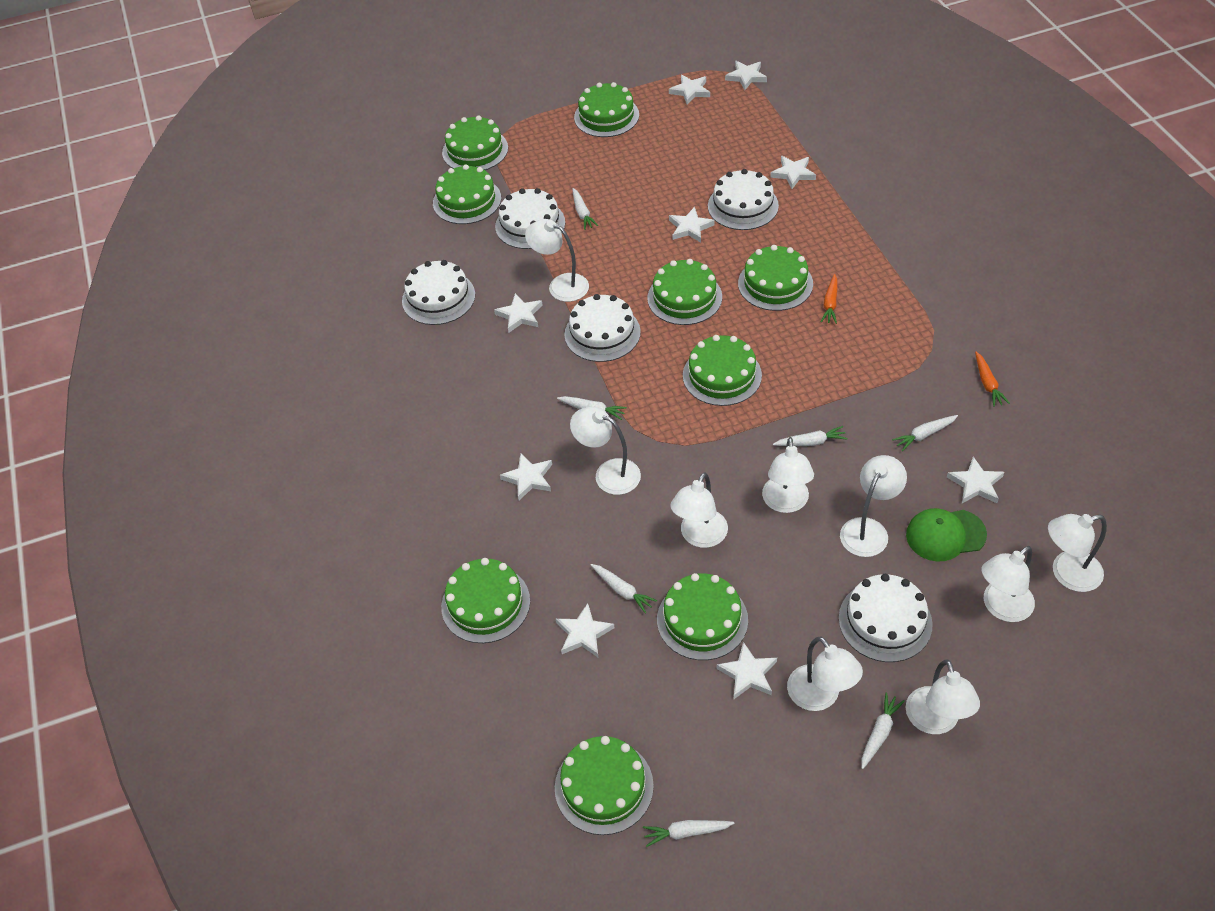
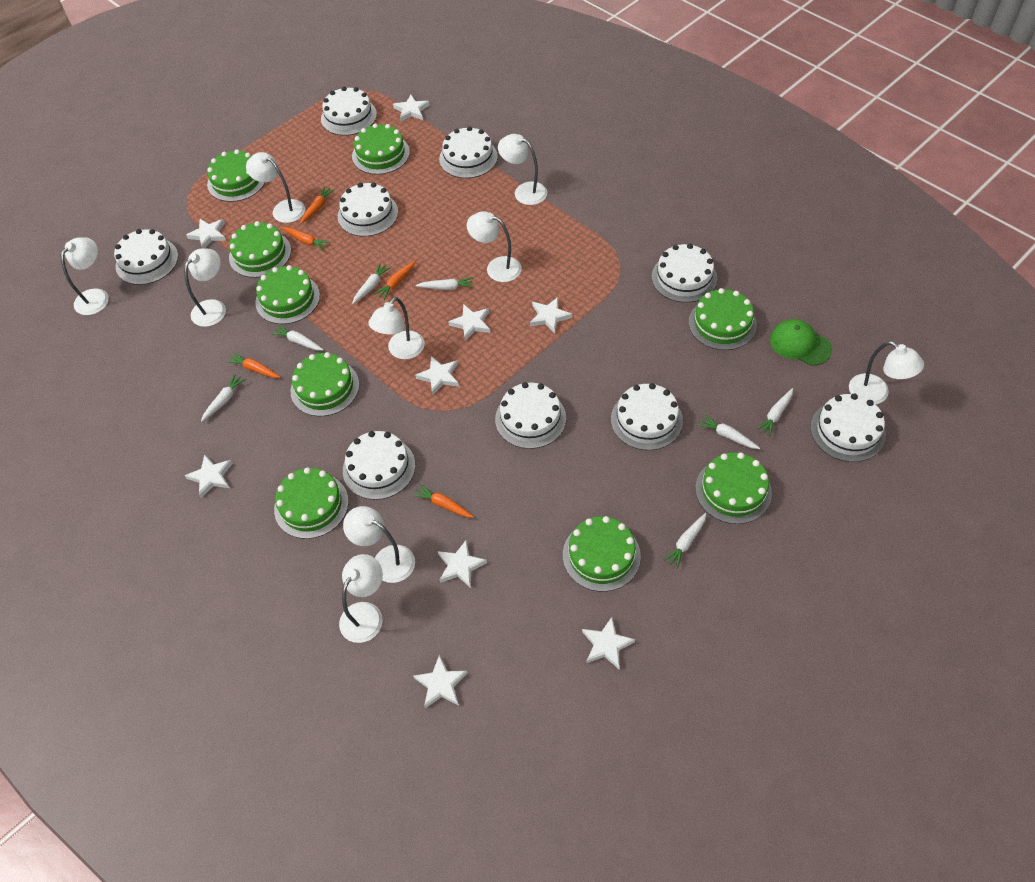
orange carrot: 2 -> 5
white cake: 5 -> 9

